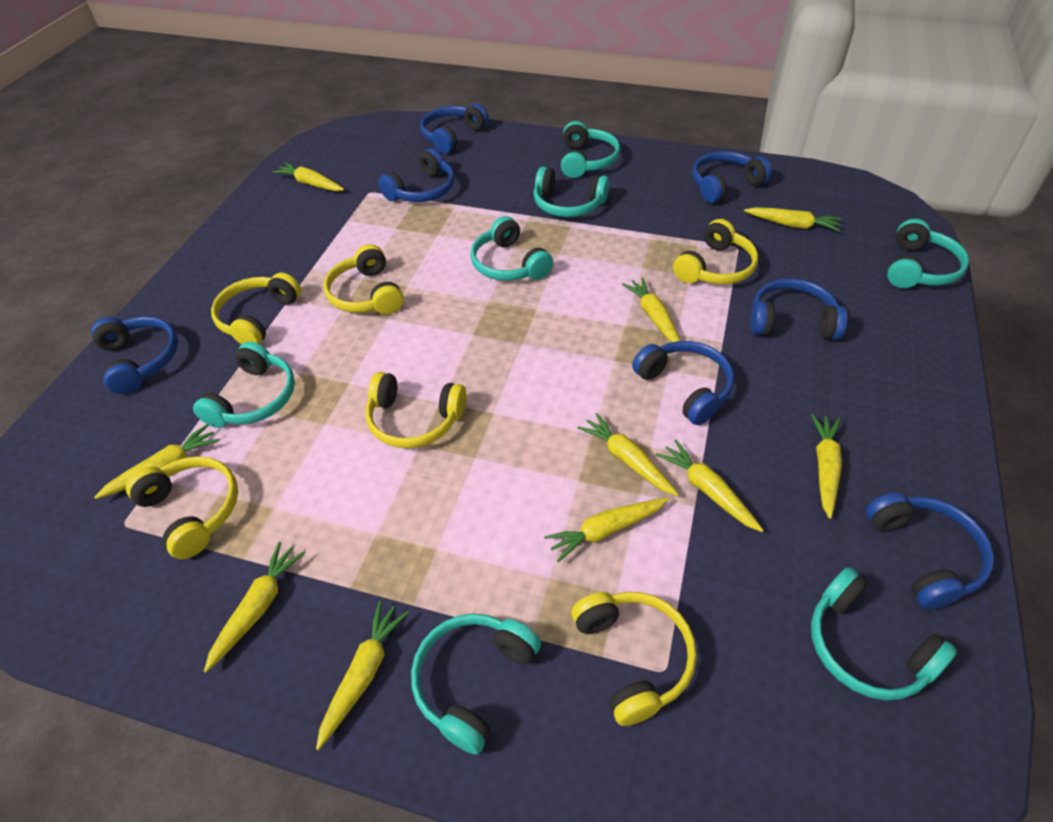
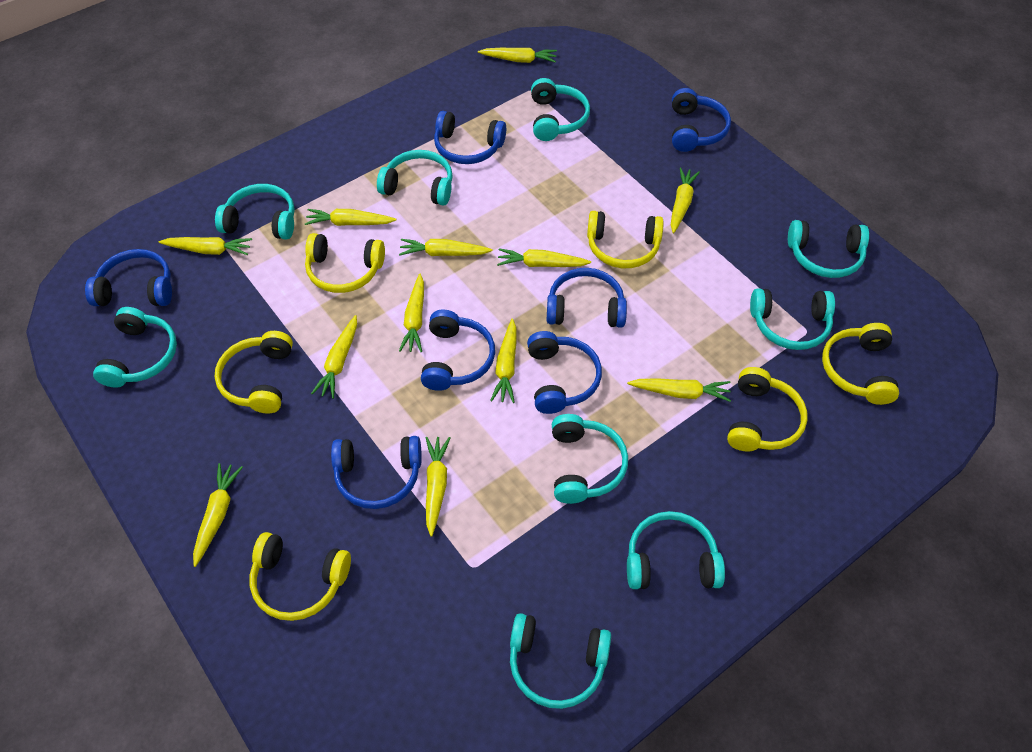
turquoise headphones: 7 -> 9
yellow carrot: 10 -> 12

